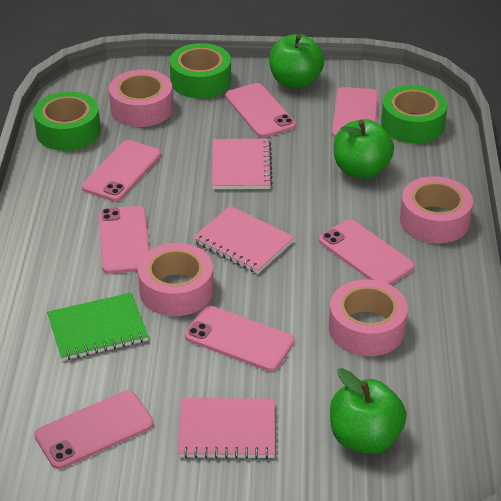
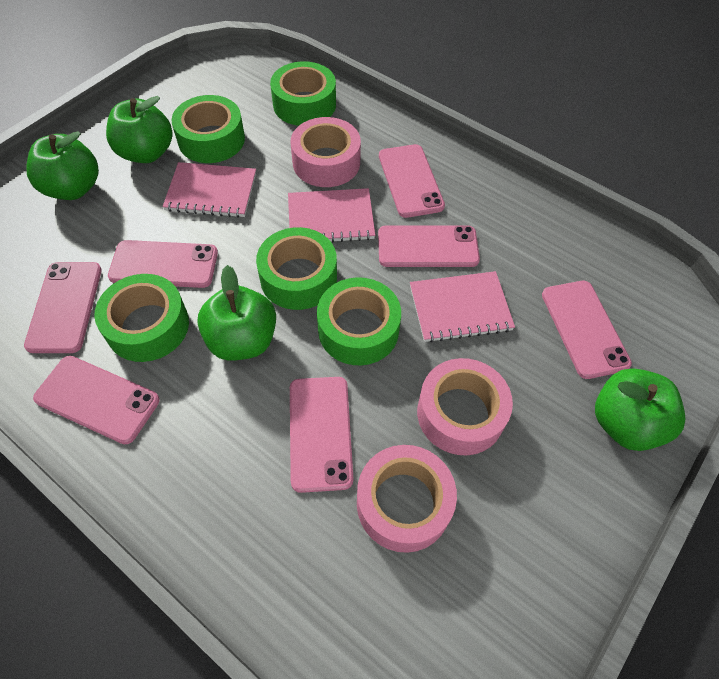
green apple: 3 -> 4
green notebook: 1 -> 0
green tape: 3 -> 5
pink tape: 4 -> 3

